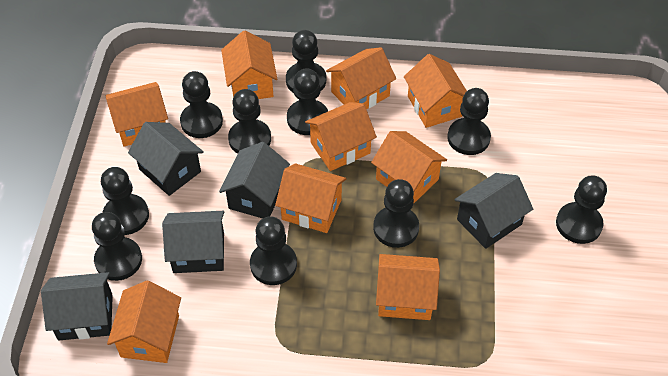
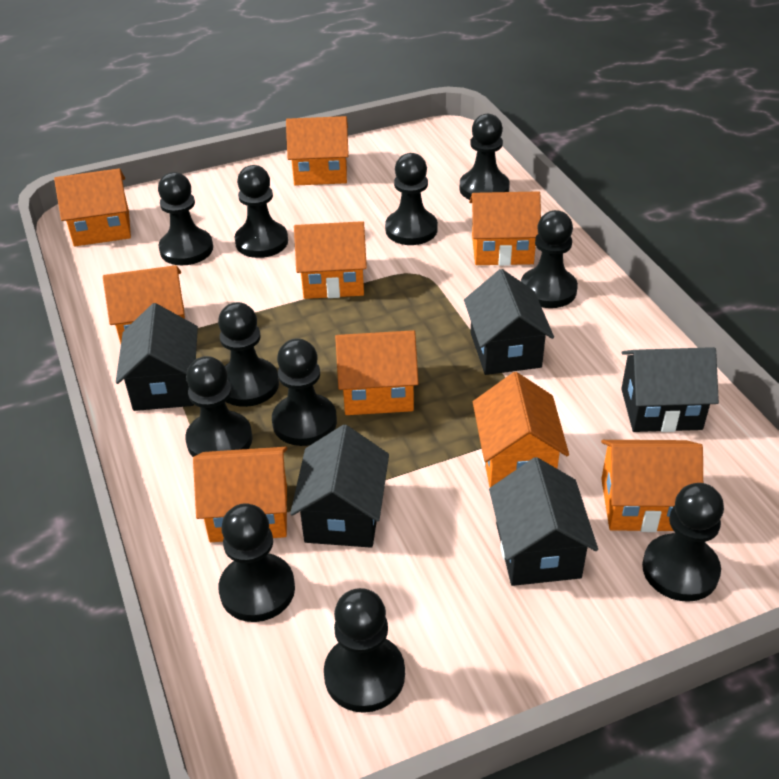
black pawn: 10 -> 11

